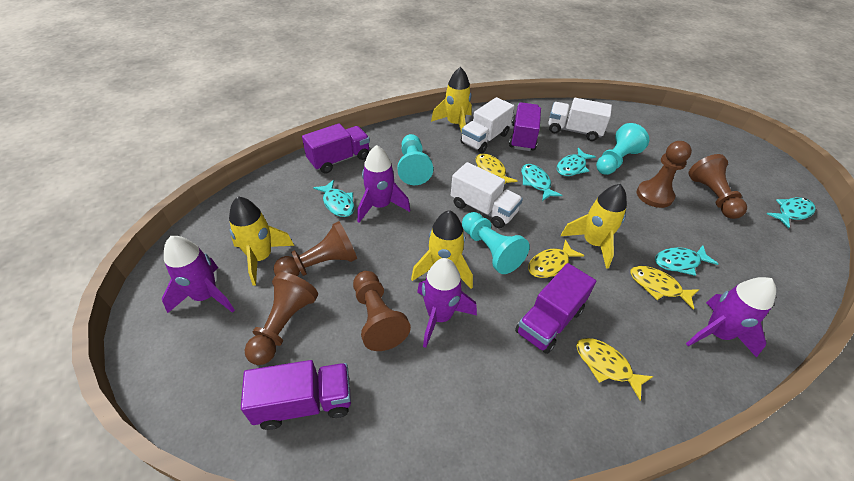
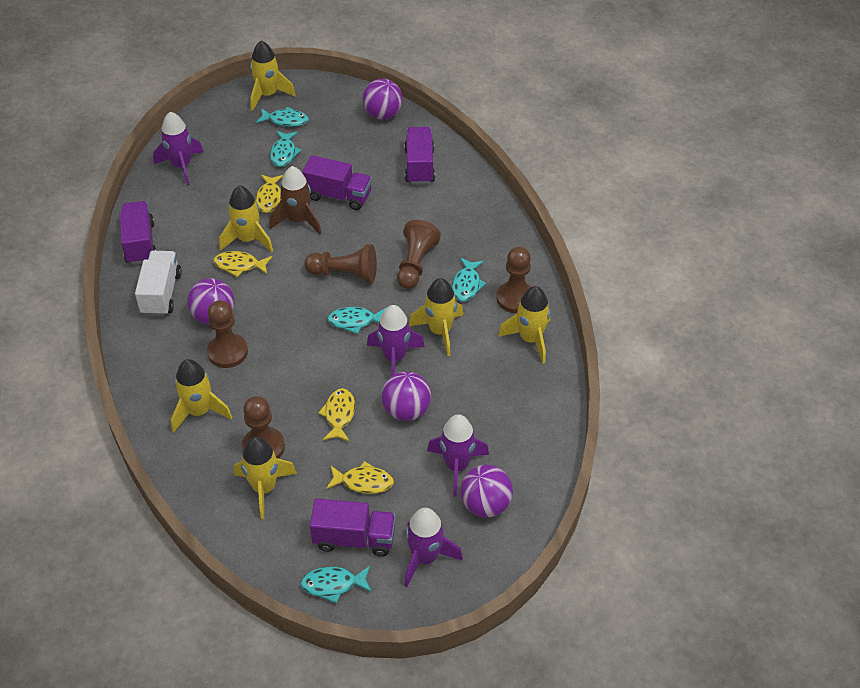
brown rocket: 0 -> 1
purple ball: 0 -> 4
turquoise pawn: 3 -> 0
white truck: 3 -> 1
yellow rocket: 4 -> 6

